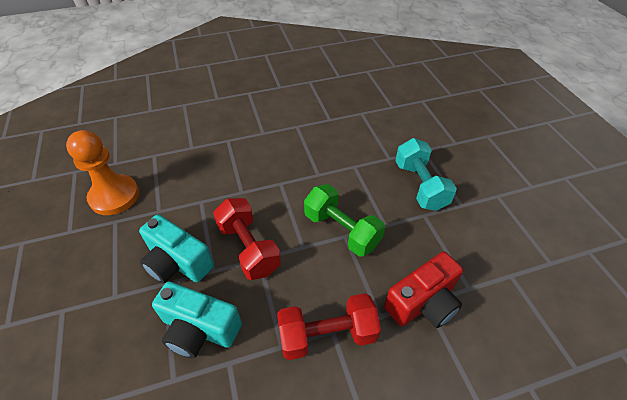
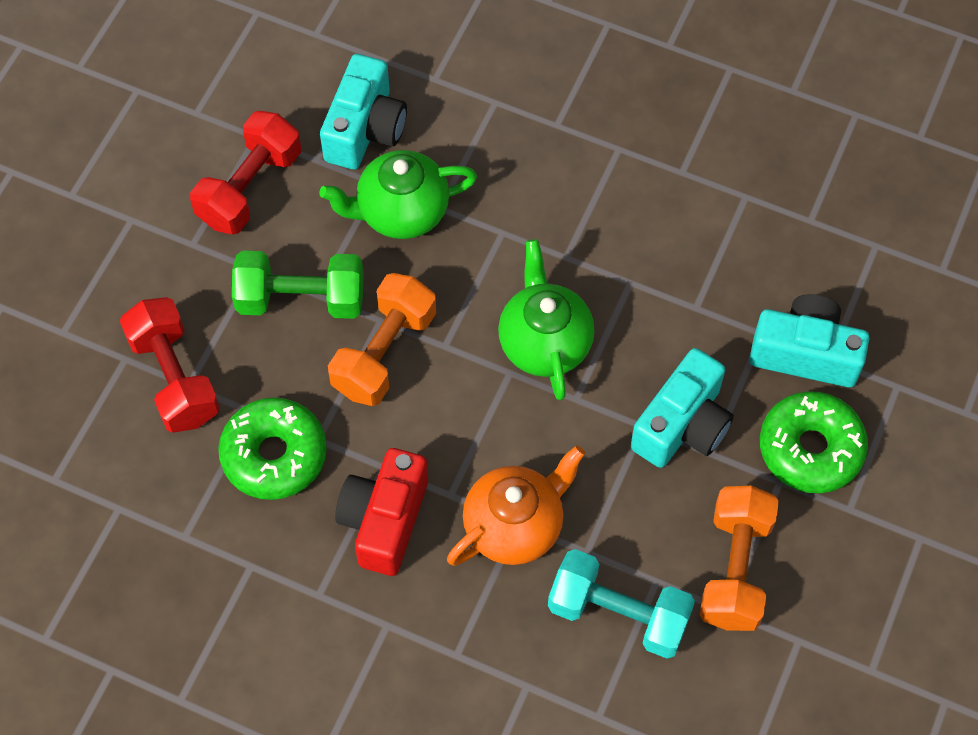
green donut: 0 -> 2
green teapot: 0 -> 2
orange dumbbell: 0 -> 2
orange pawn: 1 -> 0
orange teapot: 0 -> 1
turquoise camera: 2 -> 3

